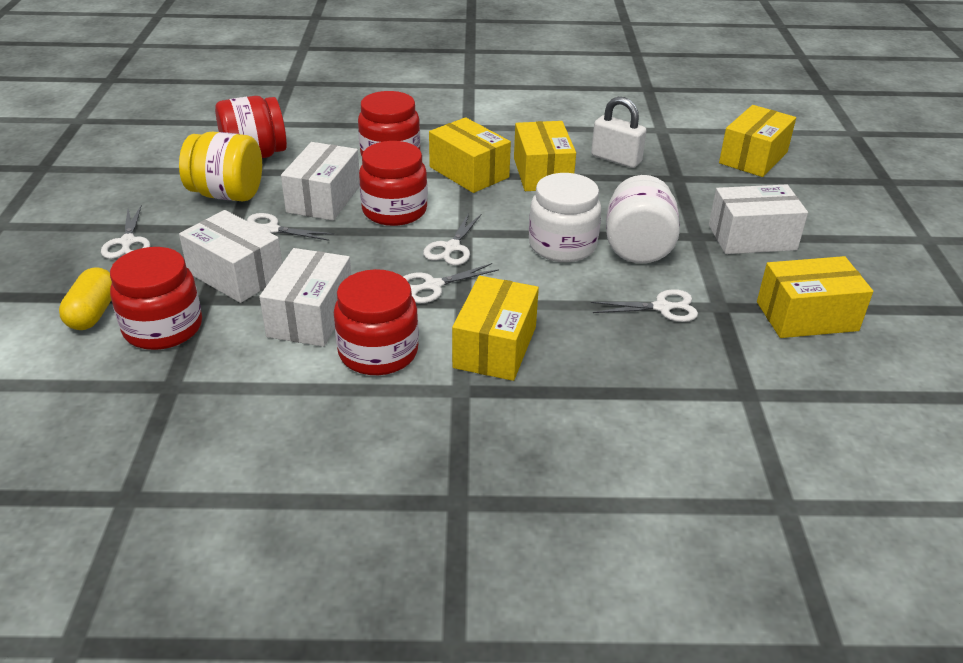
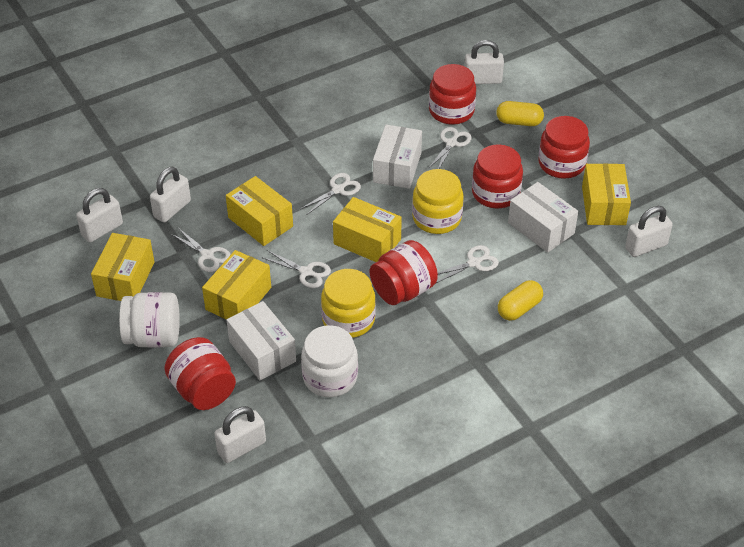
white box: 4 -> 3
white padlock: 1 -> 5
yellow capsule: 1 -> 2
yellow jar: 1 -> 2

